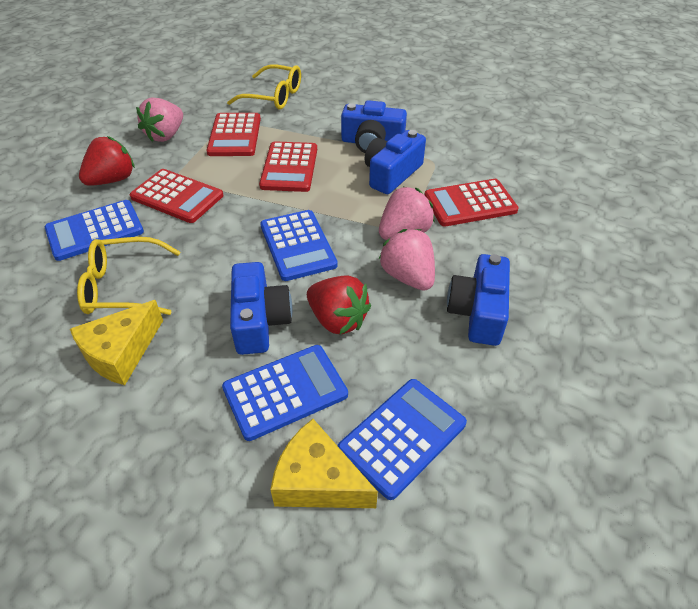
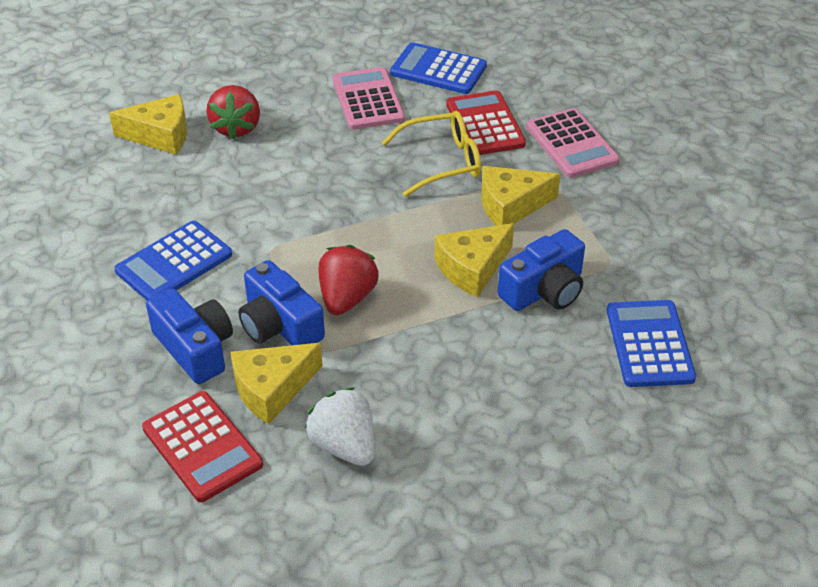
blue calculator: 4 -> 3
blue camera: 4 -> 3
pink calculator: 0 -> 2
pink strawberry: 3 -> 0
red calculator: 4 -> 2
white strawberry: 0 -> 1
yellow cheese: 2 -> 4
yellow glasses: 2 -> 1

